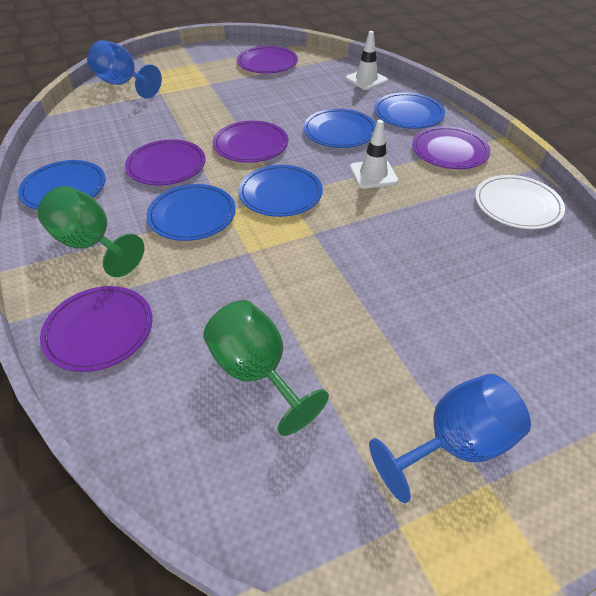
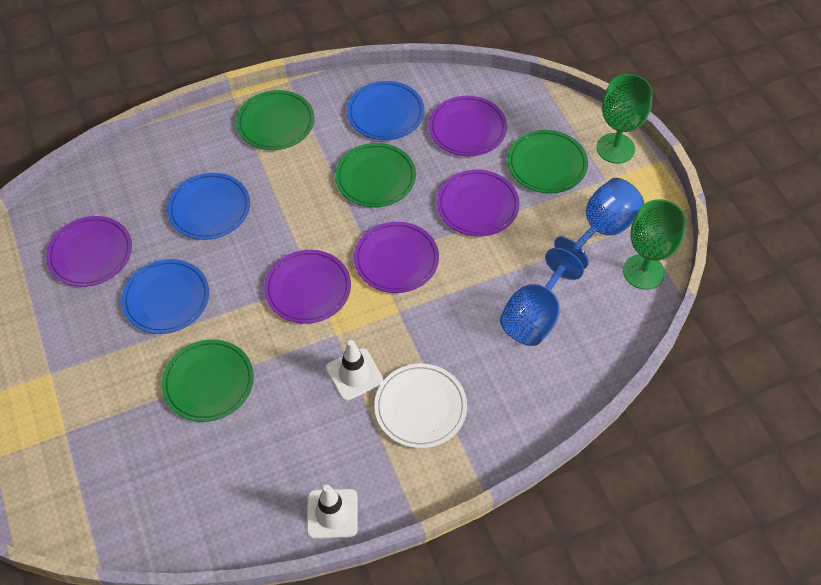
blue plate: 5 -> 3
green plate: 0 -> 4

